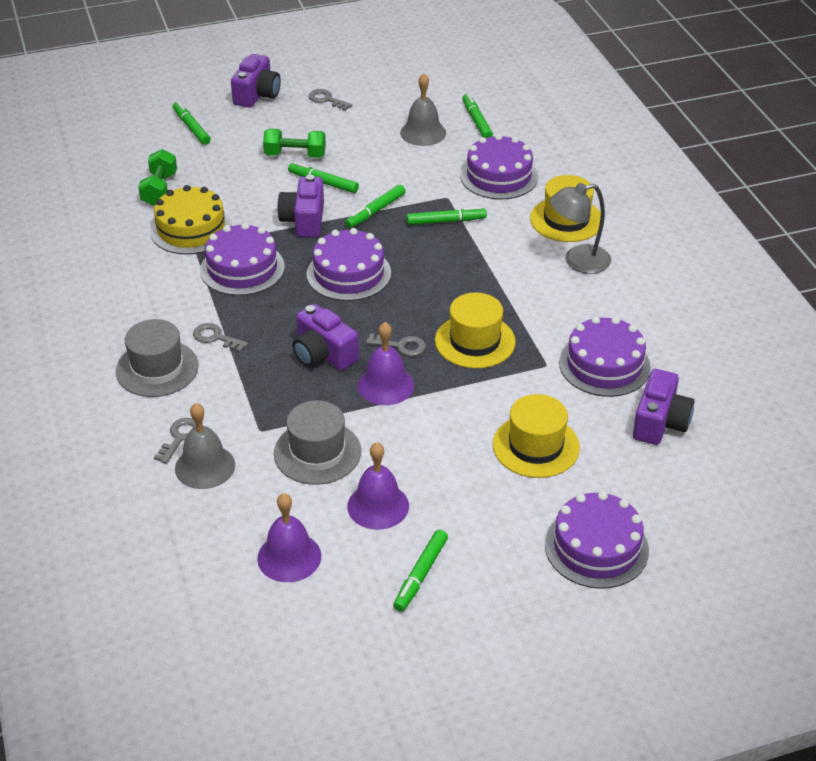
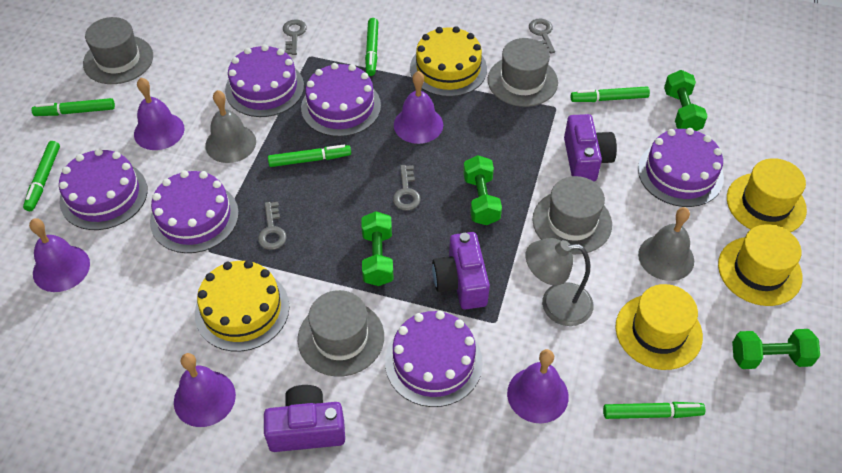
green dumbbell: 2 -> 4
grey hat: 2 -> 4
purple bell: 3 -> 5
purple cake: 5 -> 6
purple camera: 4 -> 3
yellow cake: 1 -> 2

